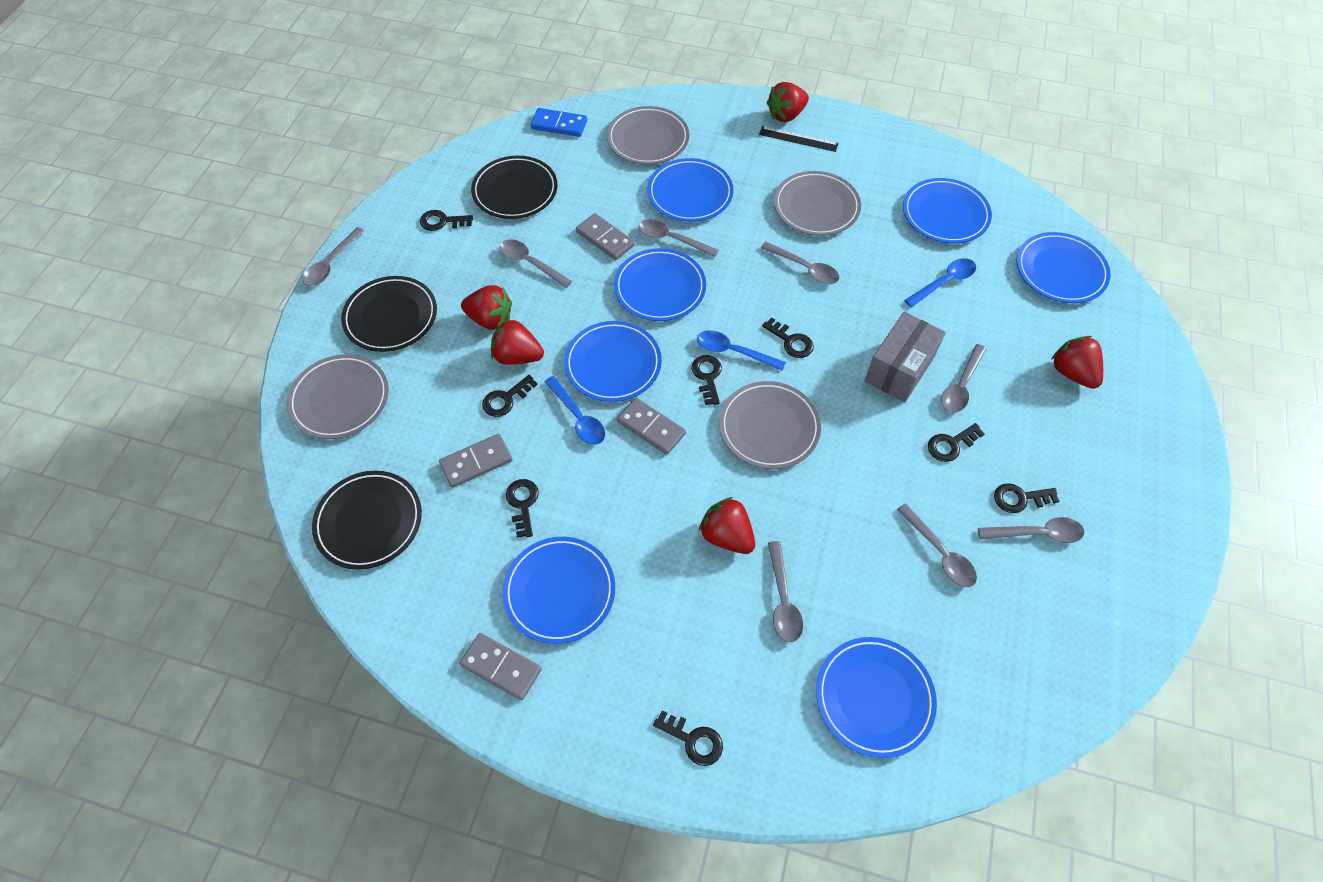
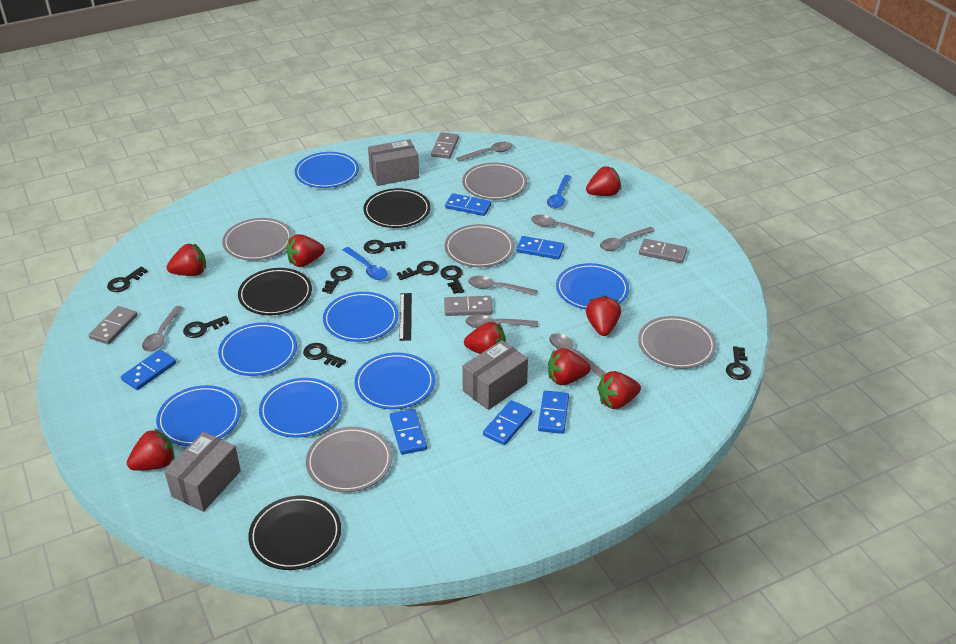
blue domino: 1 -> 6
blue spoon: 3 -> 2
grey box: 1 -> 3
grey plate: 4 -> 5
grey spoon: 8 -> 7
red strawberry: 5 -> 8

